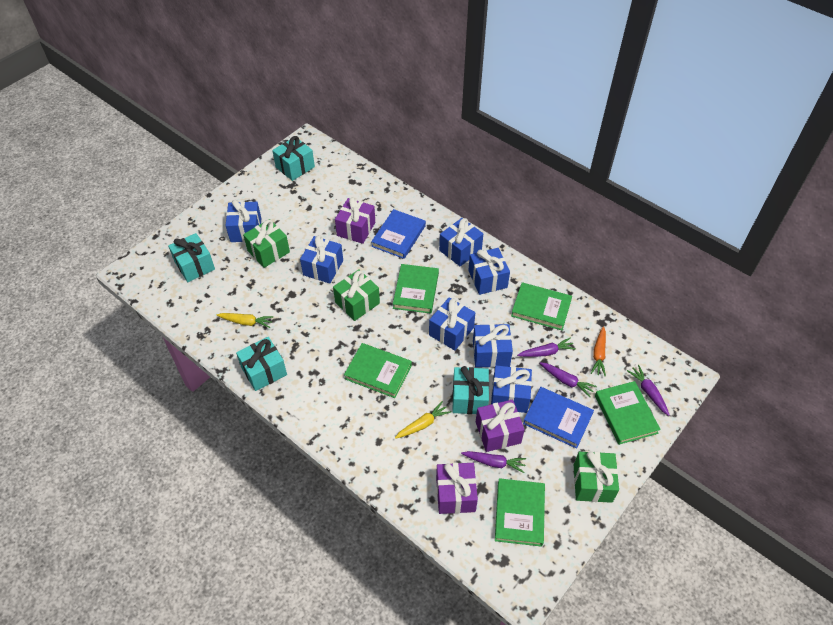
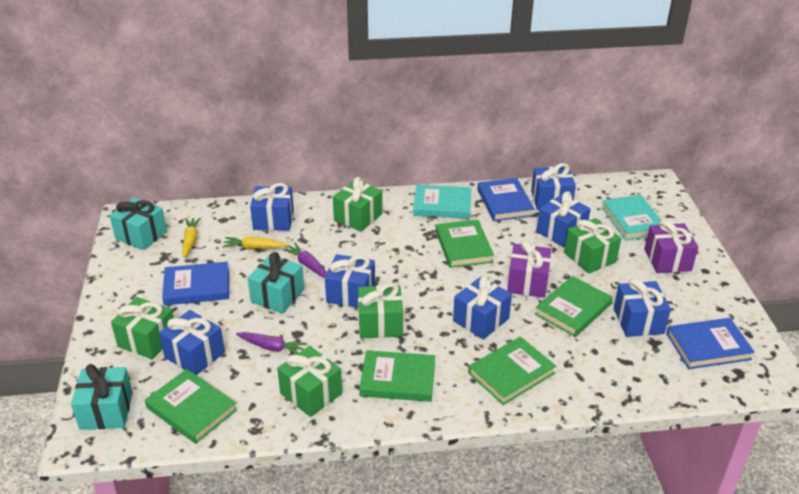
blue book: 2 -> 3
green gift: 3 -> 5
orange carrot: 1 -> 0
purple carrot: 4 -> 2
purple gift: 3 -> 2
turquoise book: 0 -> 2
turquoise gift: 4 -> 3

